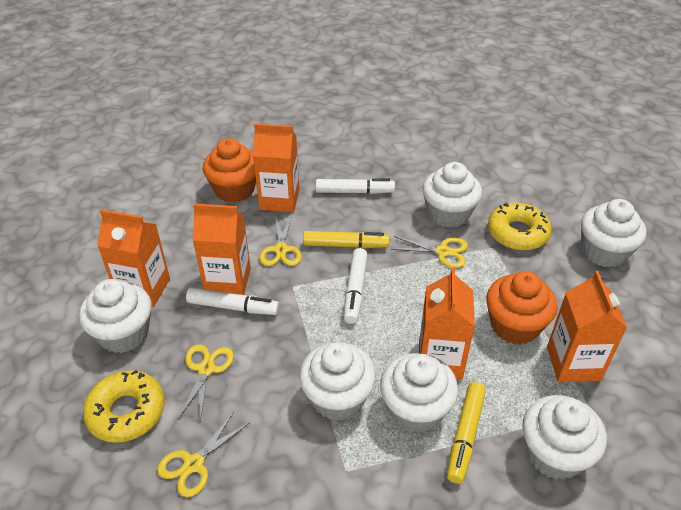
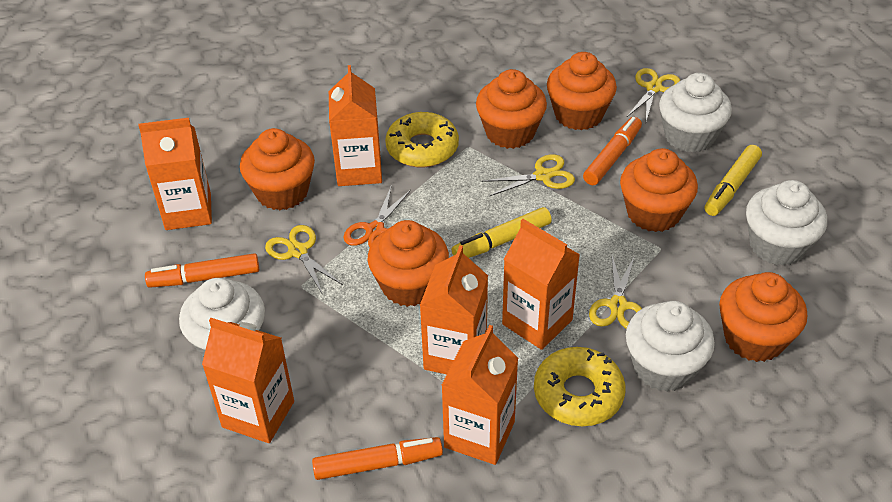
orange carton: 5 -> 6
orange cupcake: 2 -> 6
orange marker: 0 -> 3
orange scissors: 0 -> 1
white cupcake: 6 -> 4
white marker: 3 -> 0

